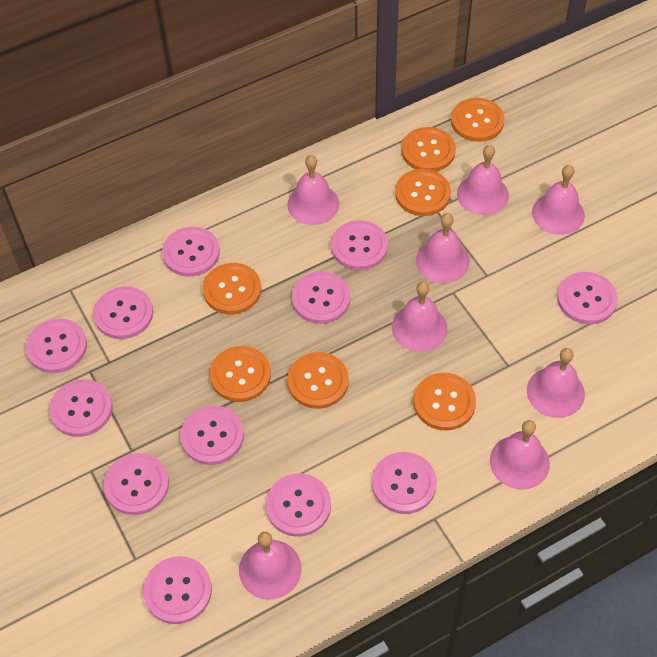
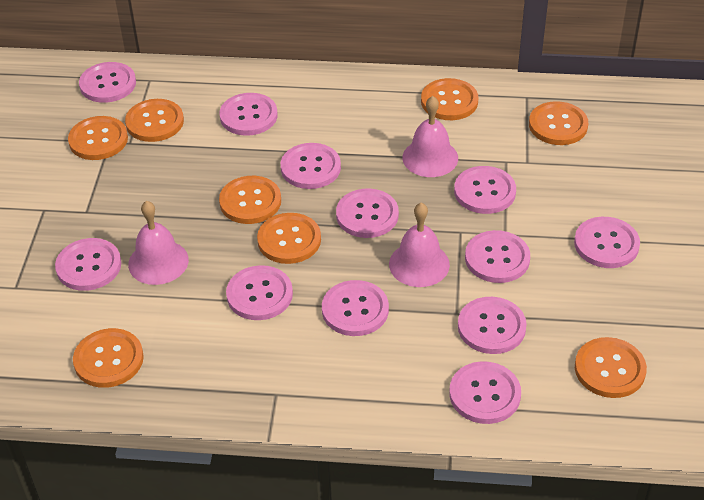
orange button: 7 -> 8
pink bell: 8 -> 3

